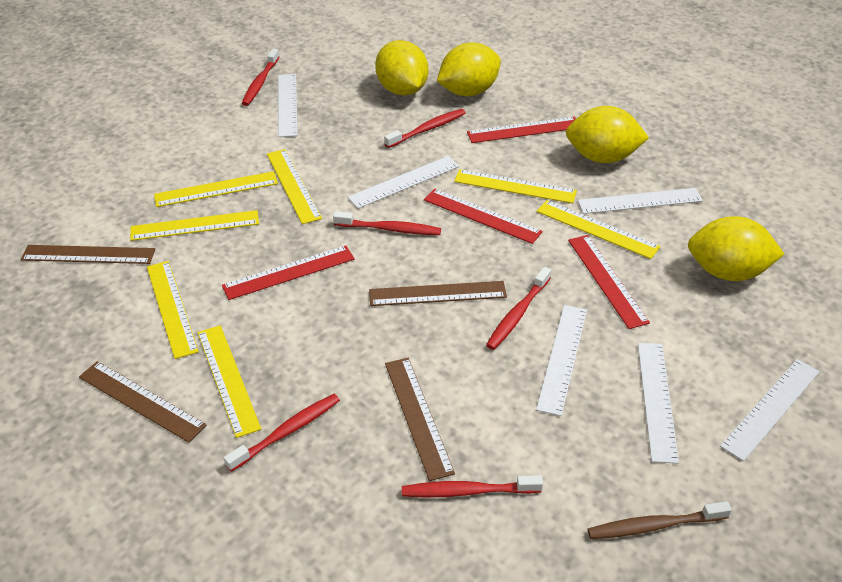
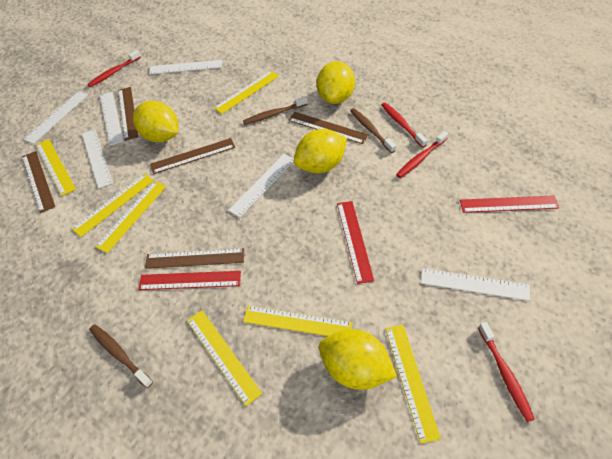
brown ruler: 4 -> 5
brown toothbrush: 1 -> 3
red ruler: 4 -> 3
red toothbrush: 6 -> 4

